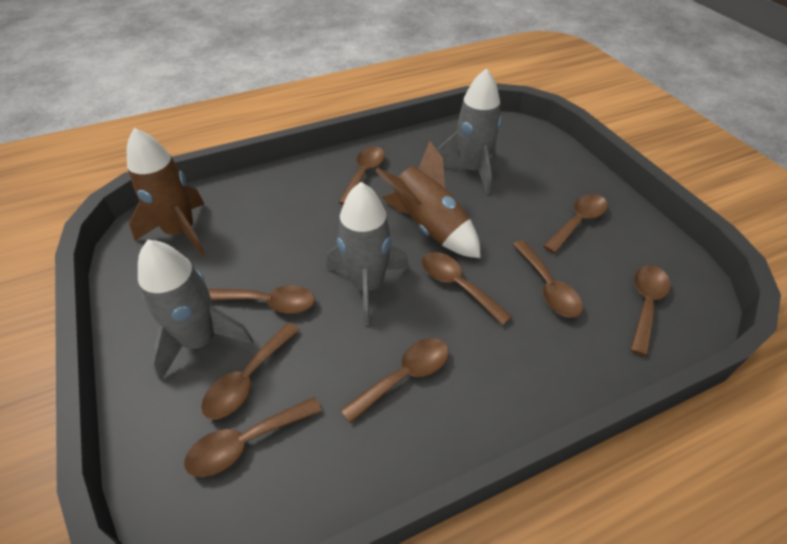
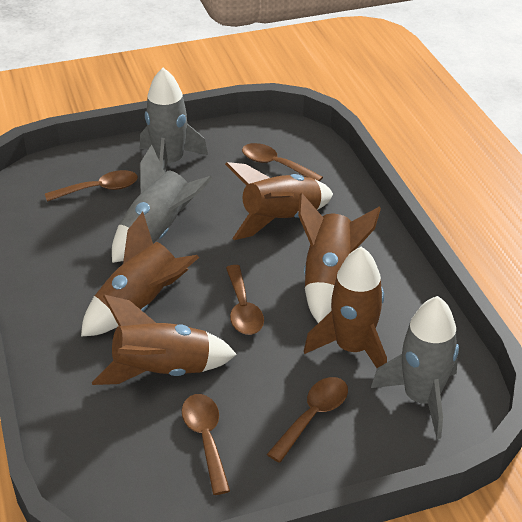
brown rocket: 2 -> 5
brown spoon: 9 -> 5

